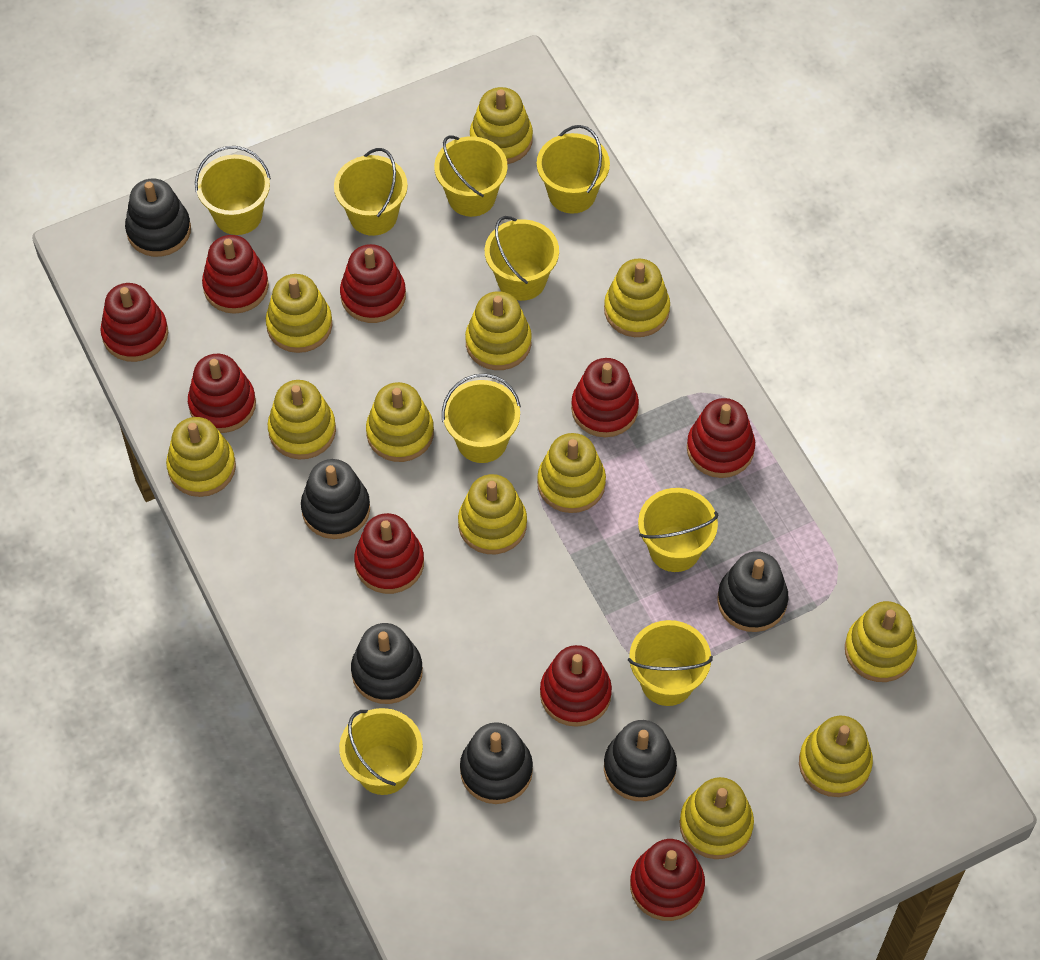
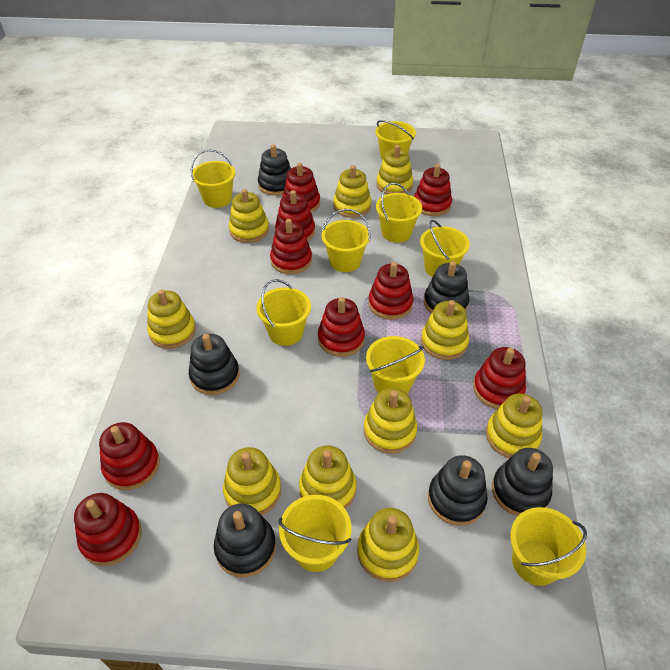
yellow stacking toy: 12 -> 10

